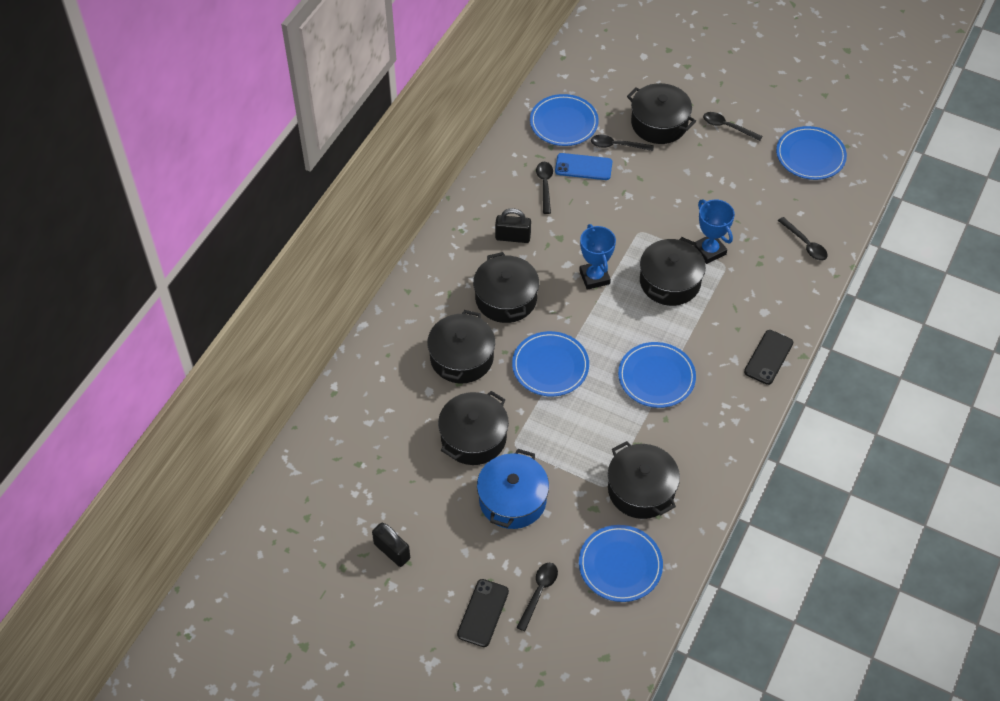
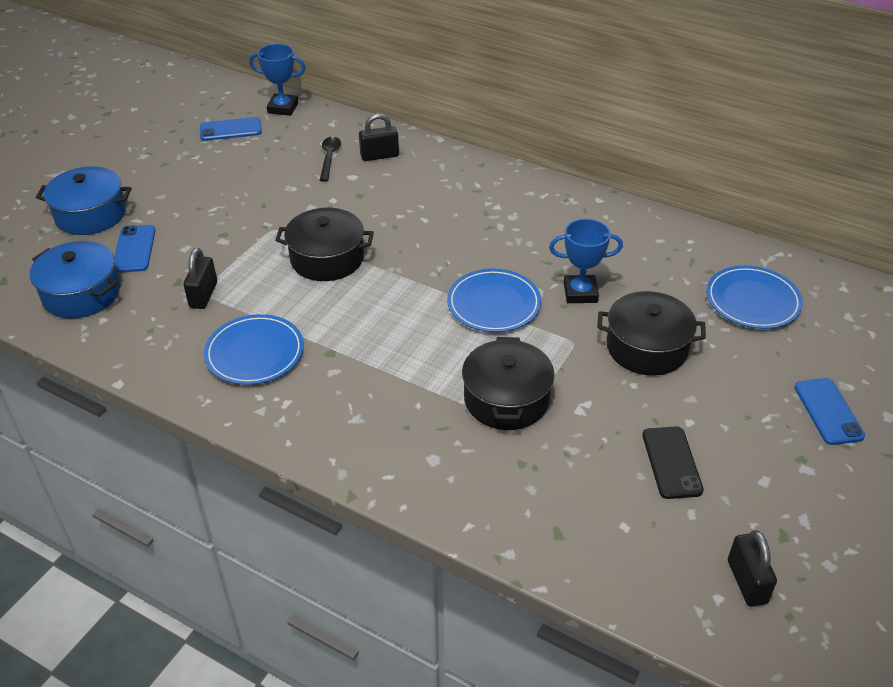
black padlock: 2 -> 3
black phone: 2 -> 1
black pot: 6 -> 3
black spoon: 5 -> 1
blue phone: 1 -> 3
blue plate: 5 -> 3
blue pot: 1 -> 2

